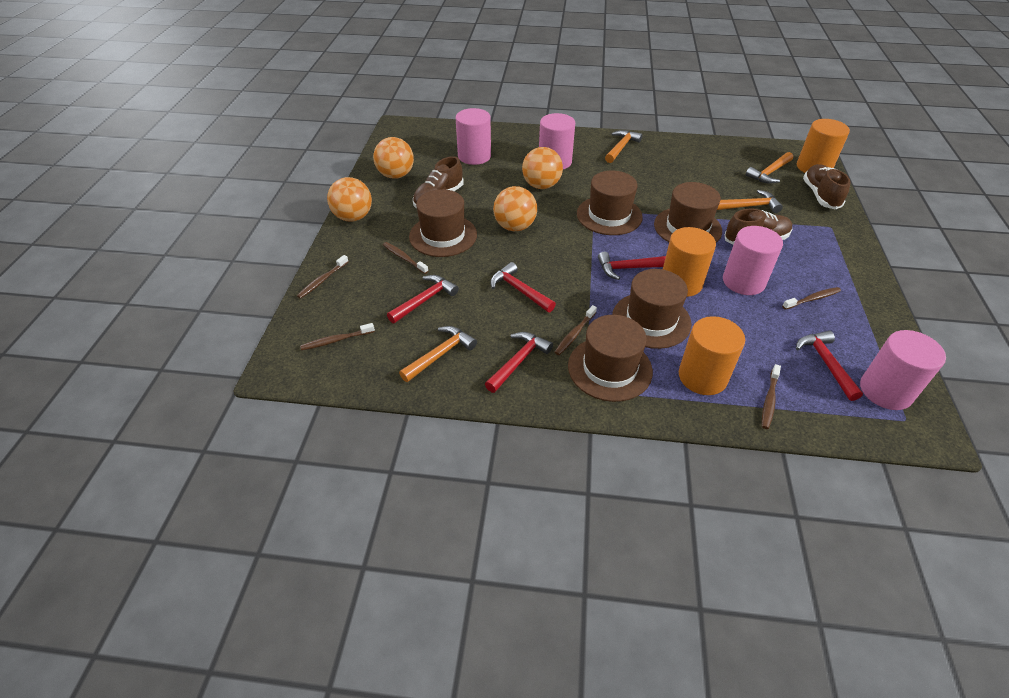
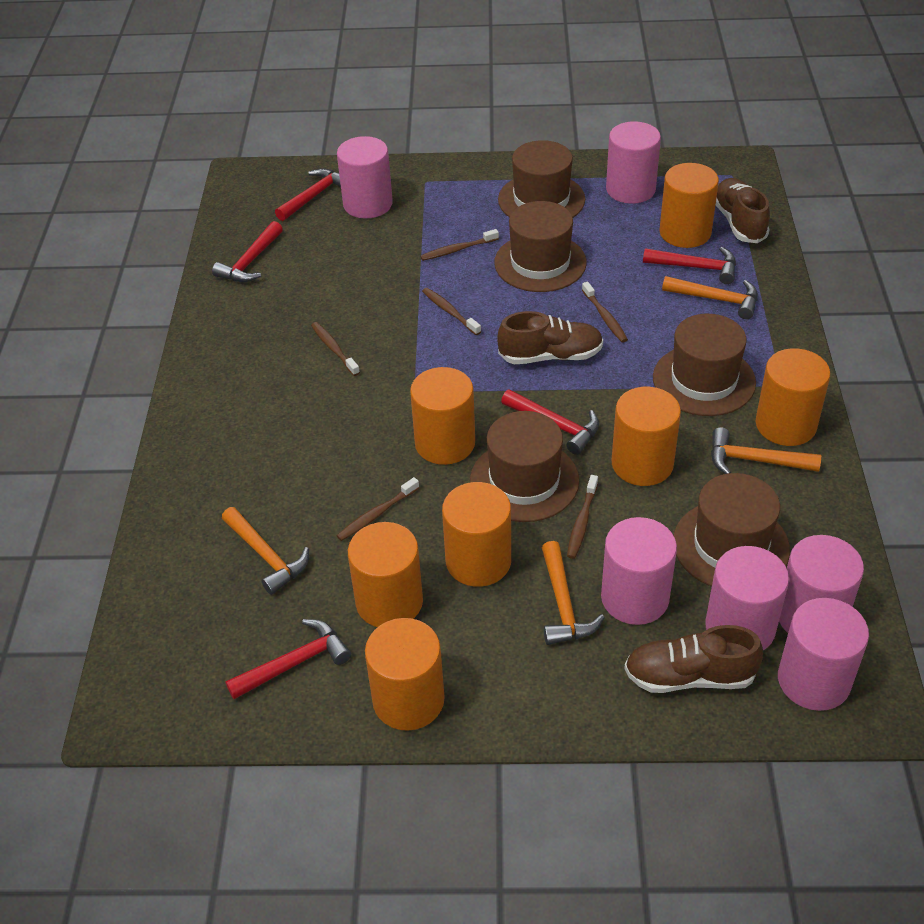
orange ball: 4 -> 0
orange cylinder: 3 -> 7
pink cylinder: 4 -> 6

